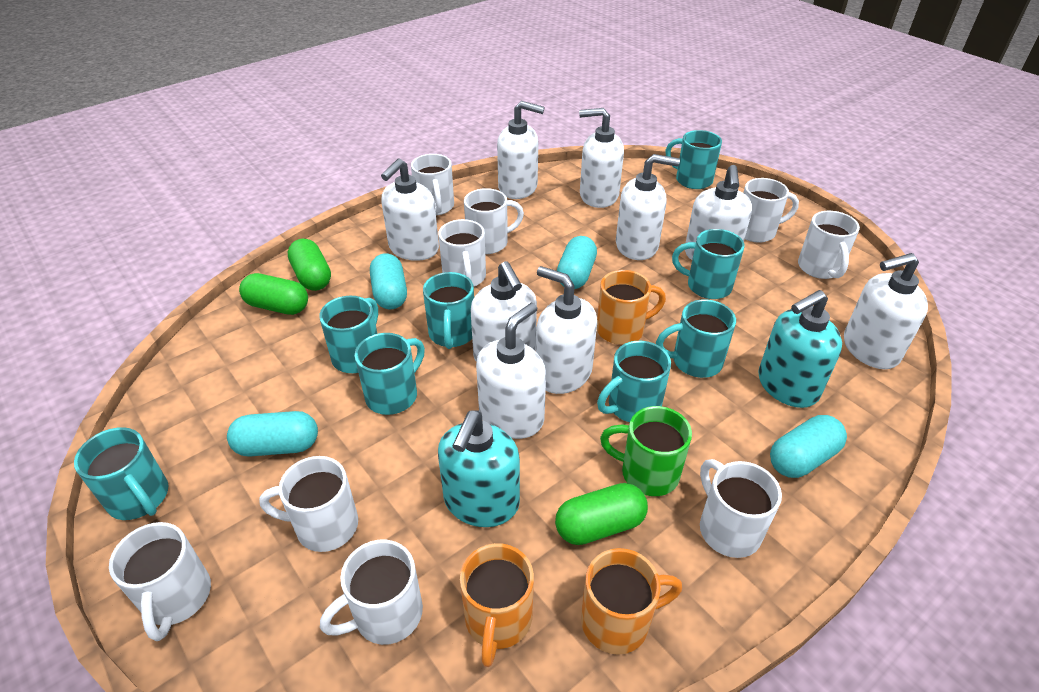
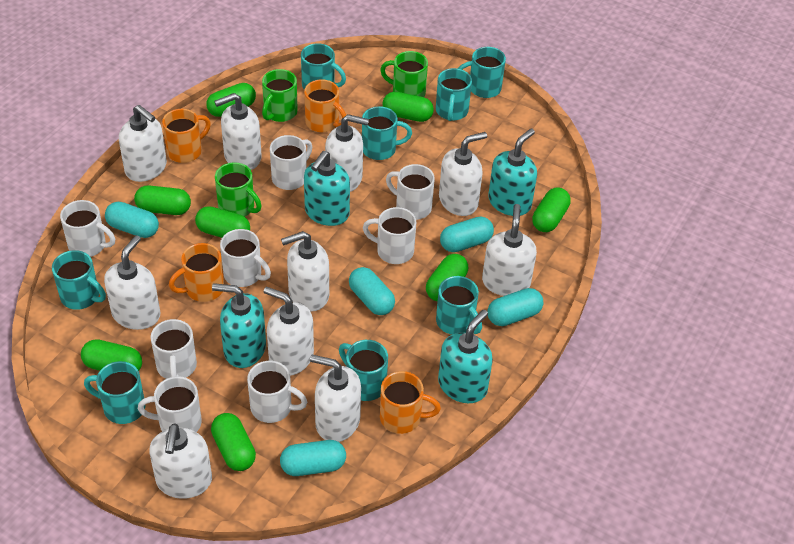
green capsule: 3 -> 8
green mug: 1 -> 3
orange mug: 3 -> 4
turquoise capsule: 4 -> 5
turquoise soap dispenser: 2 -> 4
white mug: 9 -> 8
white soap dispenser: 9 -> 10

